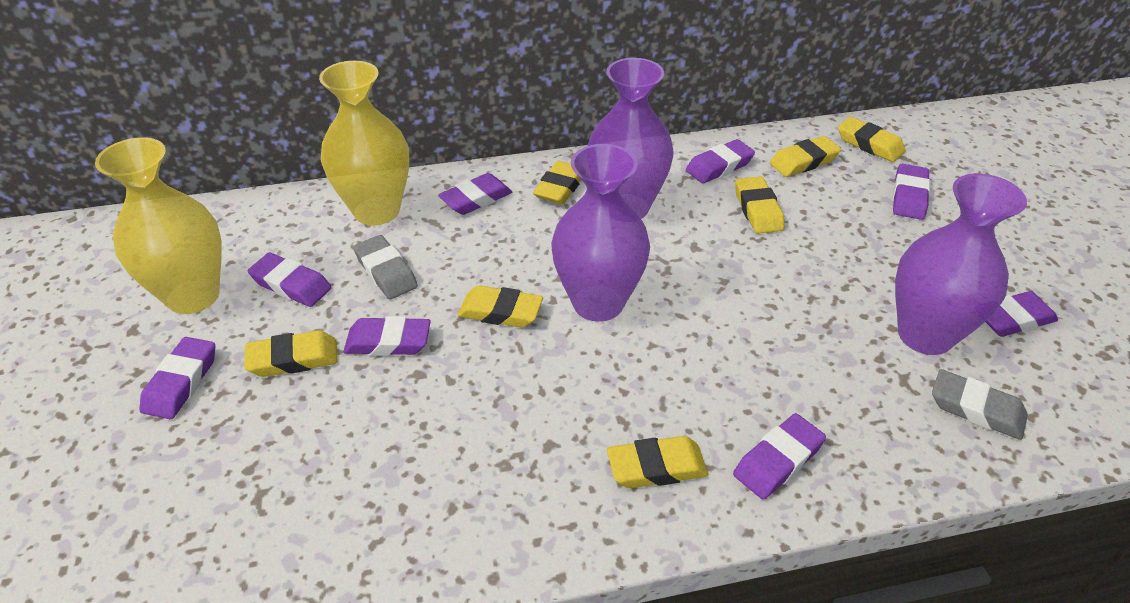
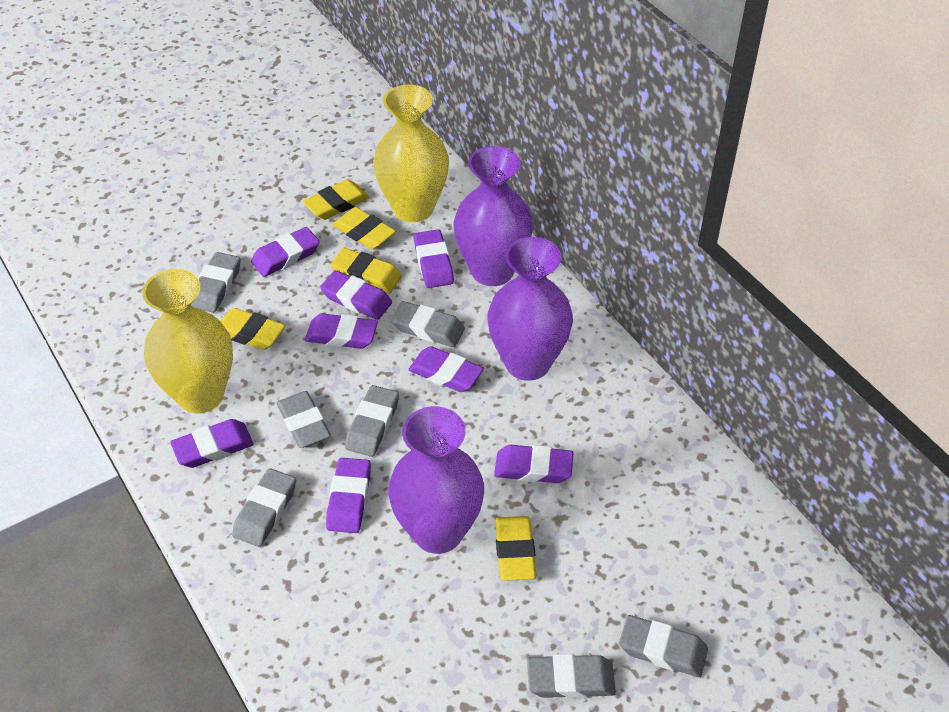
grey eraser: 2 -> 7
yellow eraser: 7 -> 5

